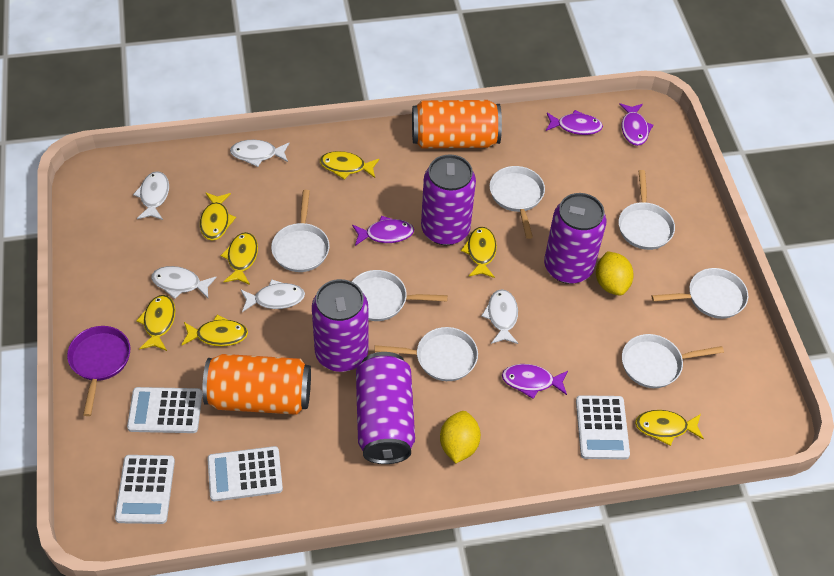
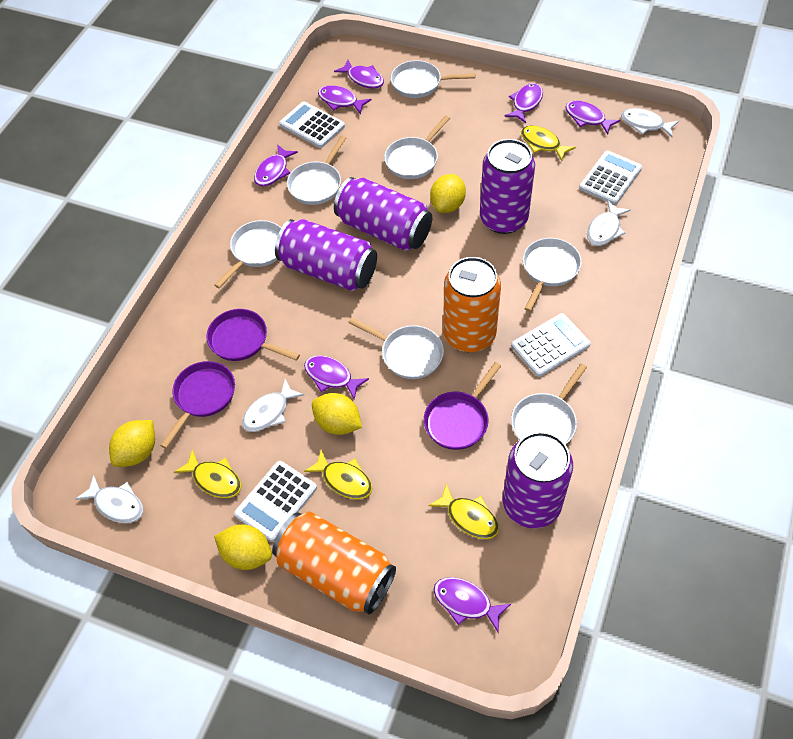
purple fish: 4 -> 7
purple pan: 1 -> 3
white fish: 5 -> 4
yellow fish: 7 -> 4
yellow lemon: 2 -> 4

